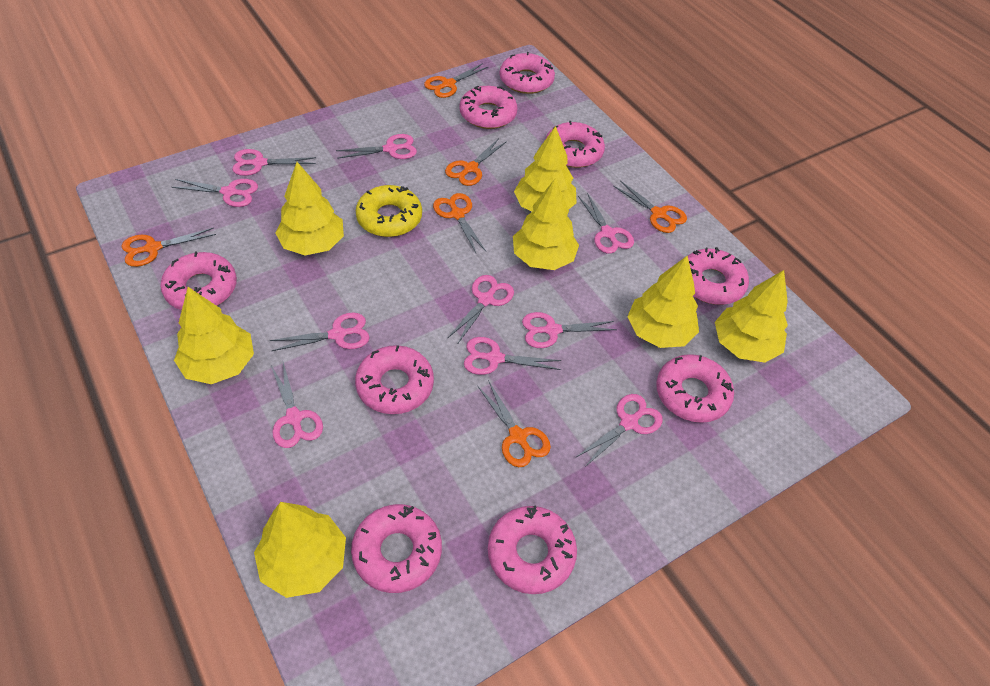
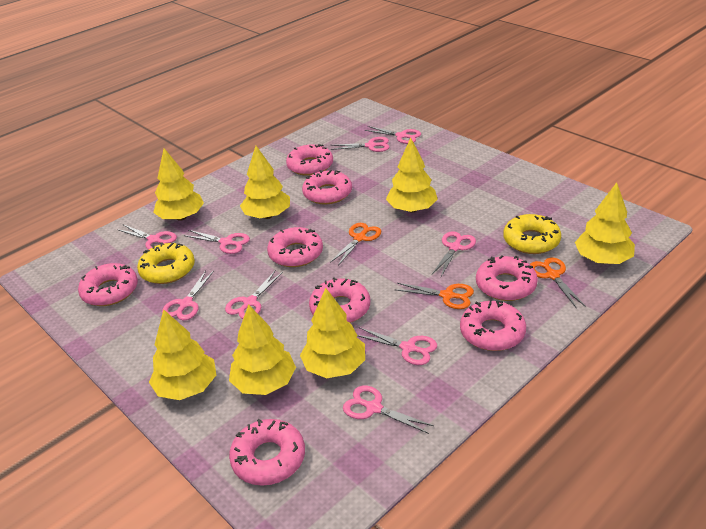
orange scissors: 6 -> 3
pink donut: 9 -> 8
pink scissors: 10 -> 9
yellow donut: 1 -> 2

